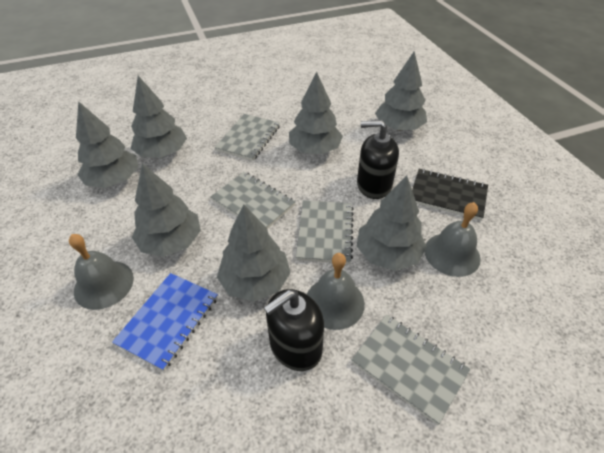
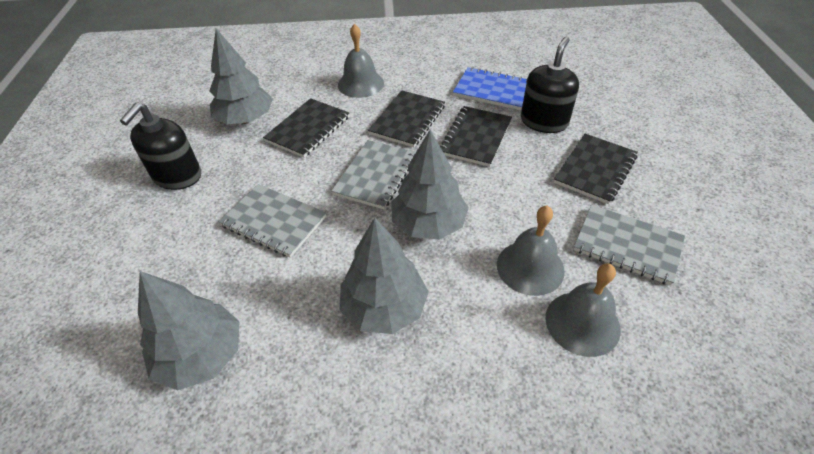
black notebook: 1 -> 4
grey notebook: 4 -> 3
grey tree: 7 -> 4

